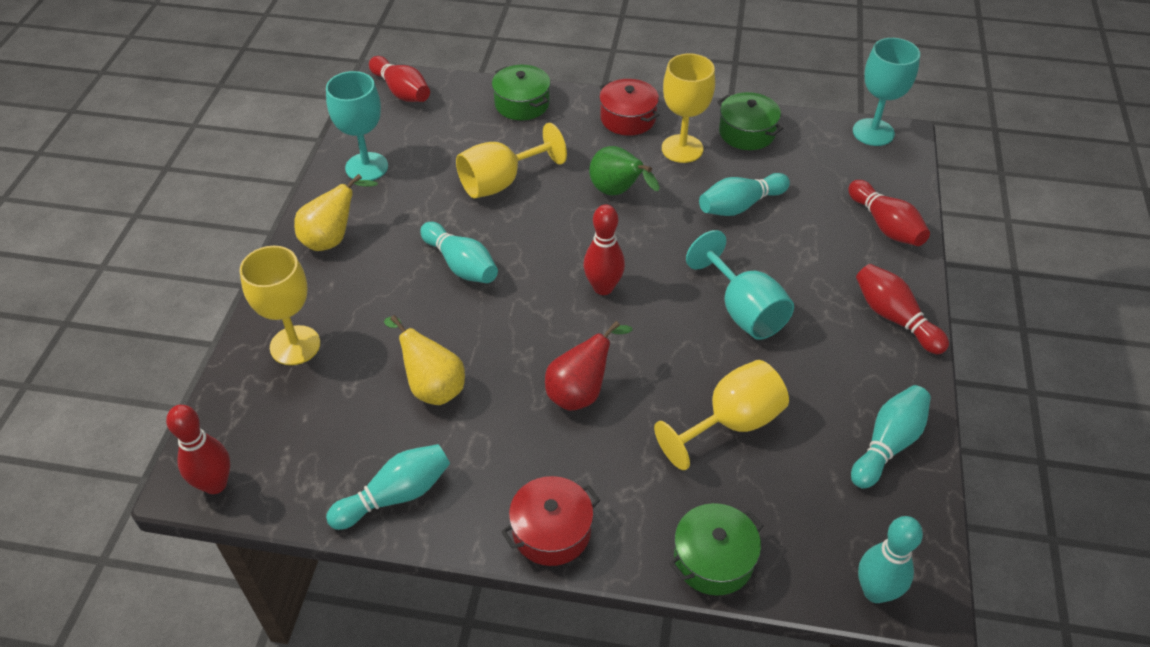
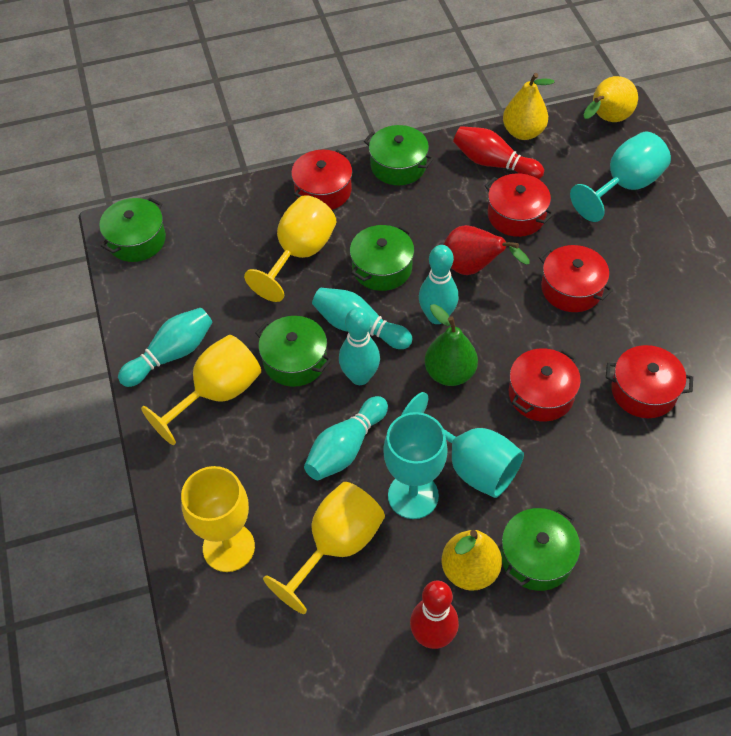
green pot: 3 -> 5
red bowling pin: 5 -> 2
red pot: 2 -> 5
yellow pear: 2 -> 3

